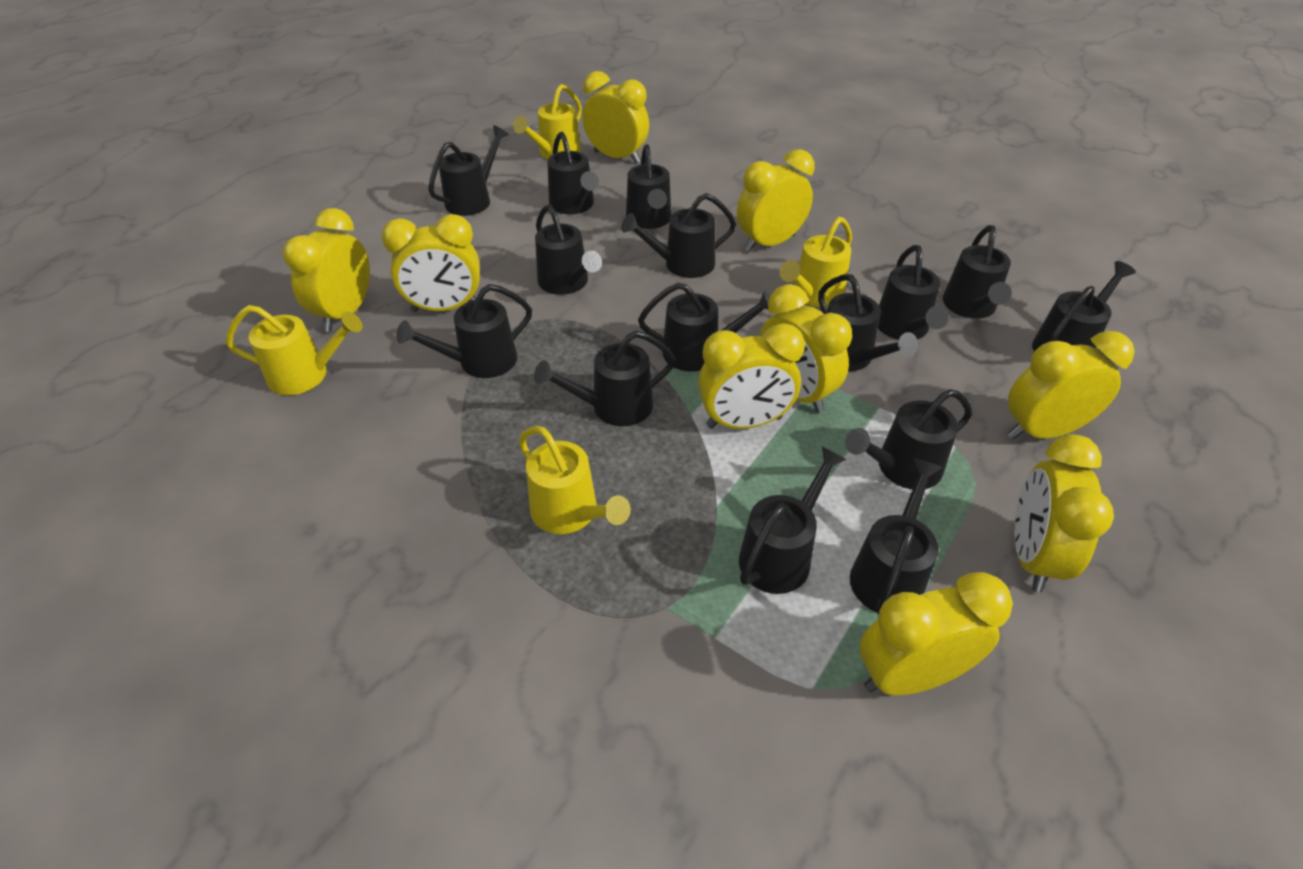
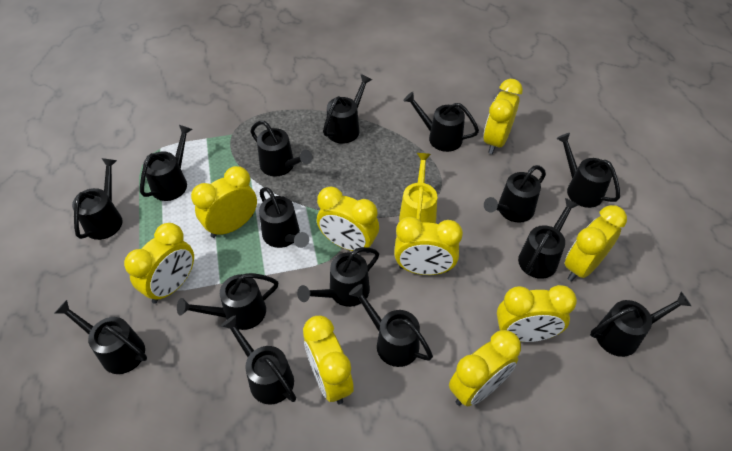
yellow watering can: 4 -> 1

